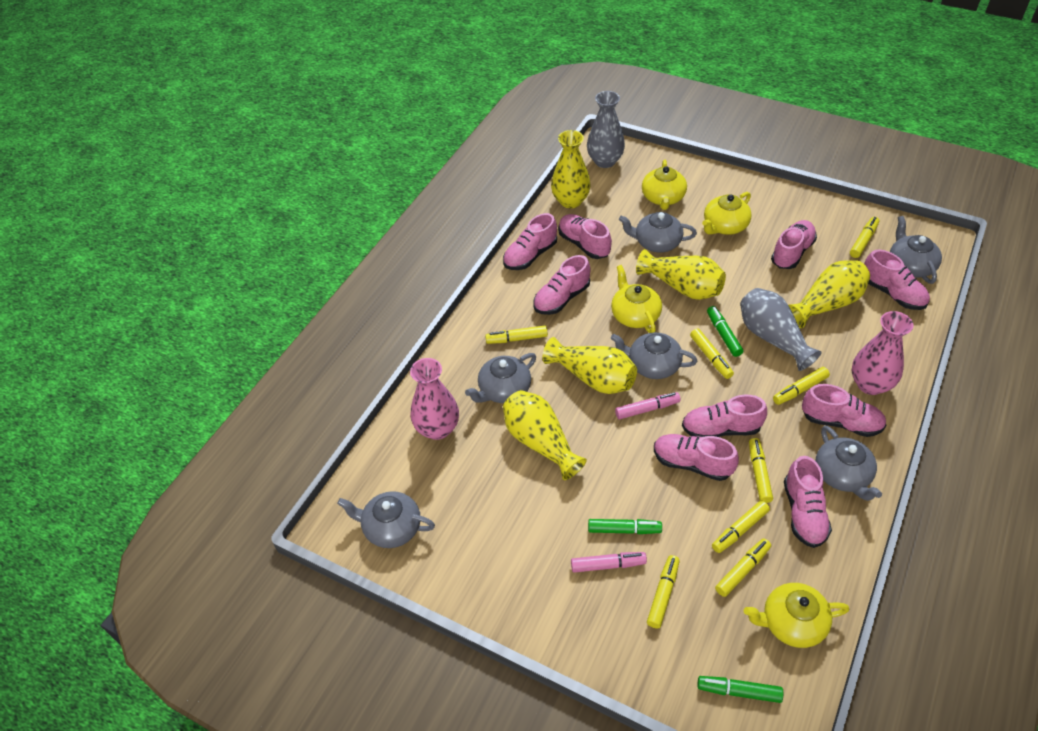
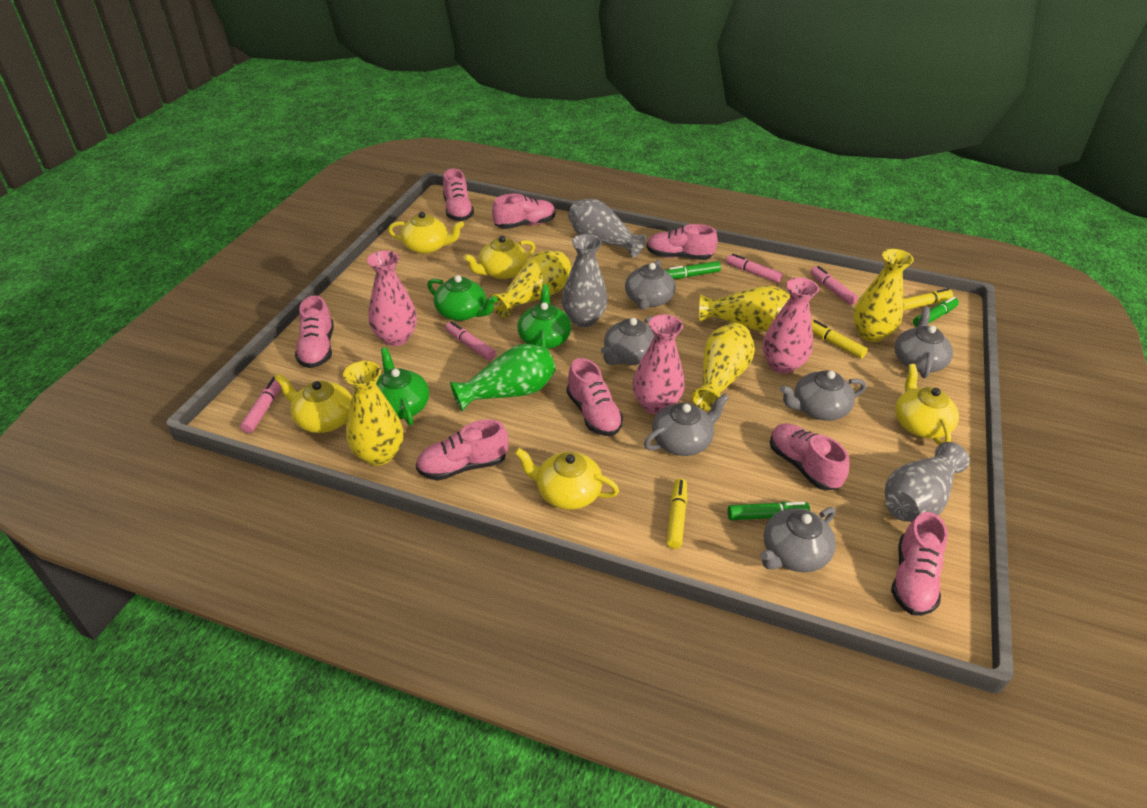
green teapot: 0 -> 3
green vase: 0 -> 1
grey vase: 2 -> 3
pink marker: 2 -> 4
pink shoe: 9 -> 8
pink vase: 2 -> 3
yellow marker: 8 -> 3
yellow teapot: 4 -> 5

